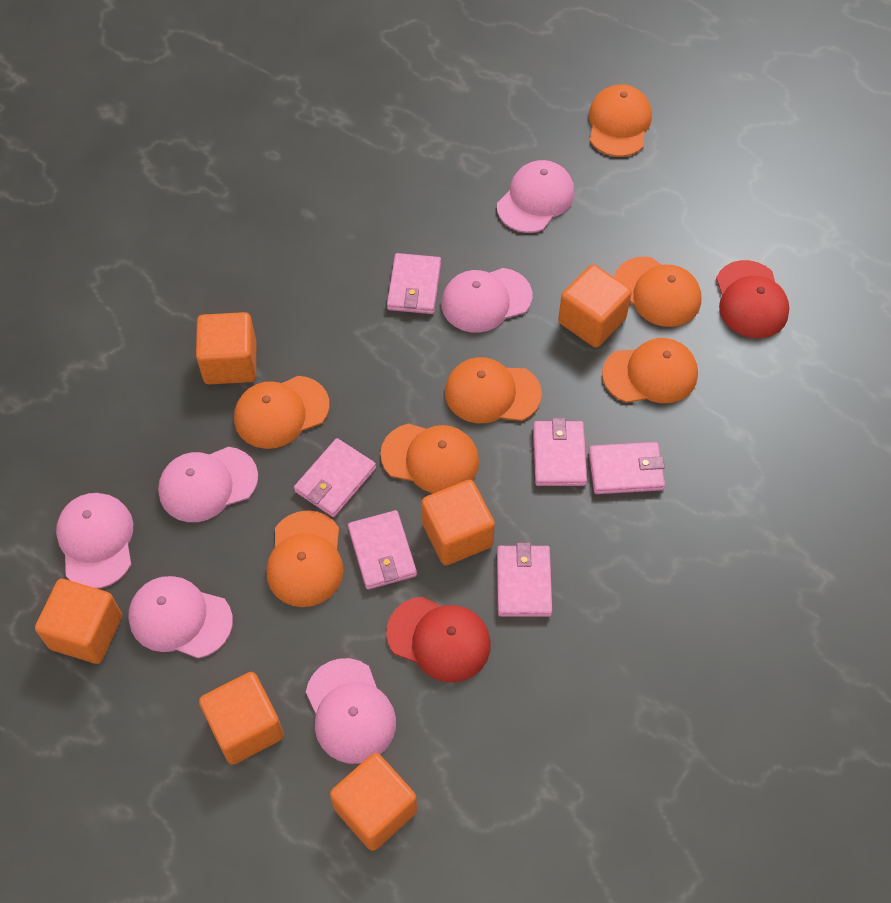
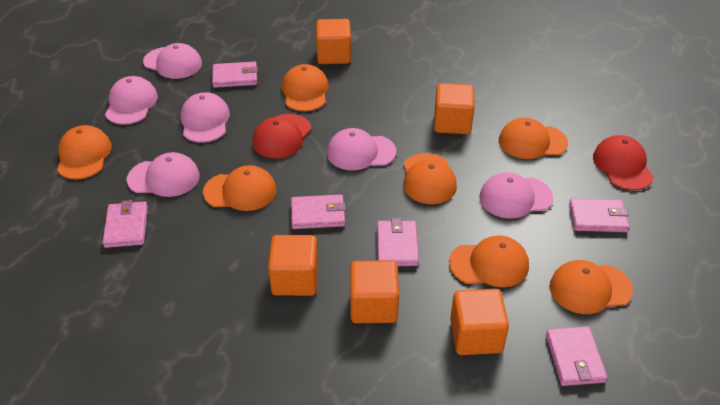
orange cube: 6 -> 5

